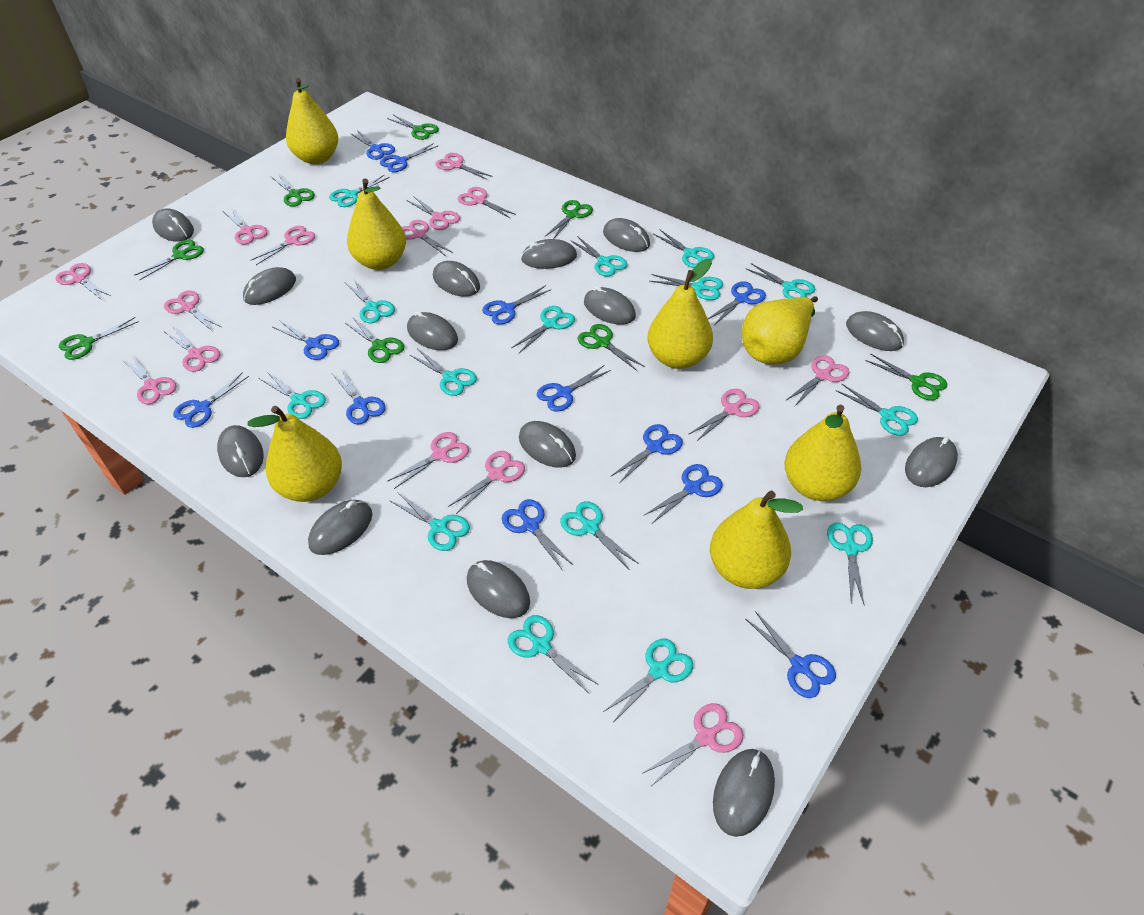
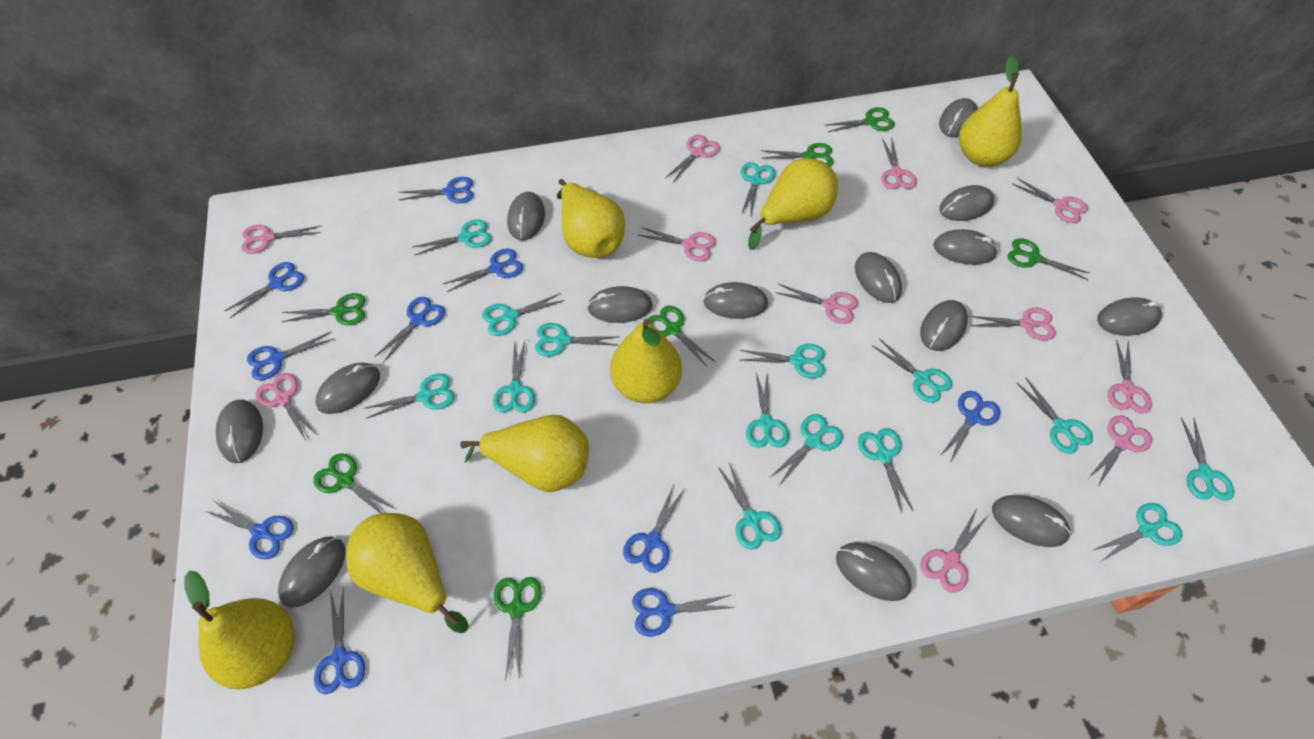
blue scissors: 12 -> 10
green scissors: 8 -> 7
pink scissors: 15 -> 11

